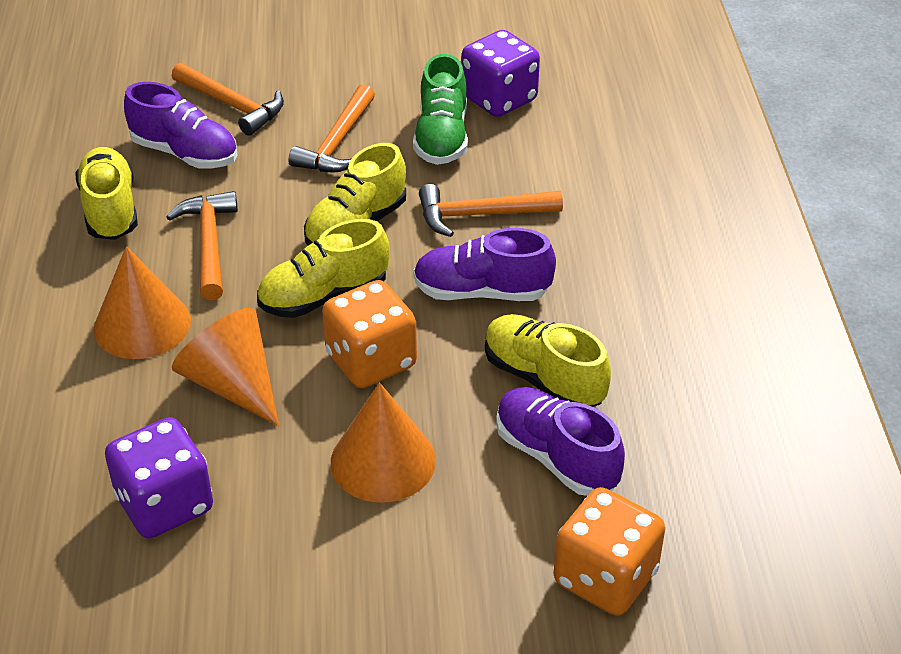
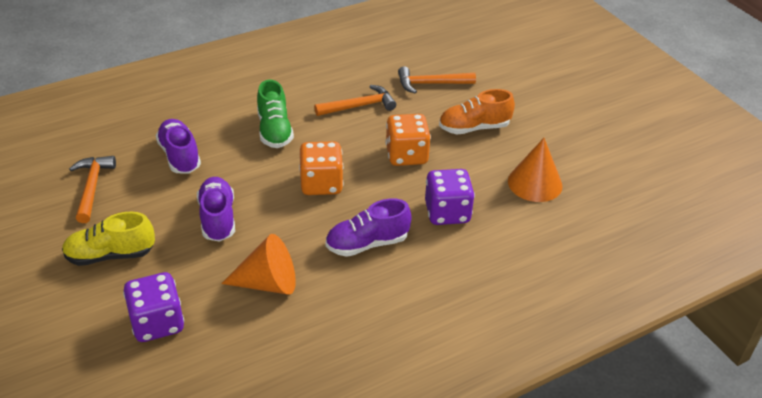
orange cone: 3 -> 2
orange hammer: 4 -> 3
orange shoe: 0 -> 1
yellow shoe: 4 -> 1

